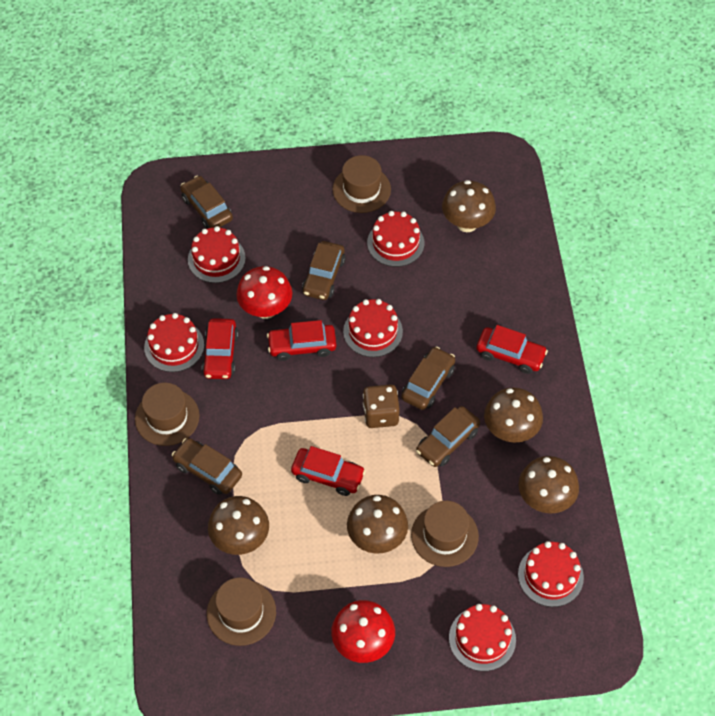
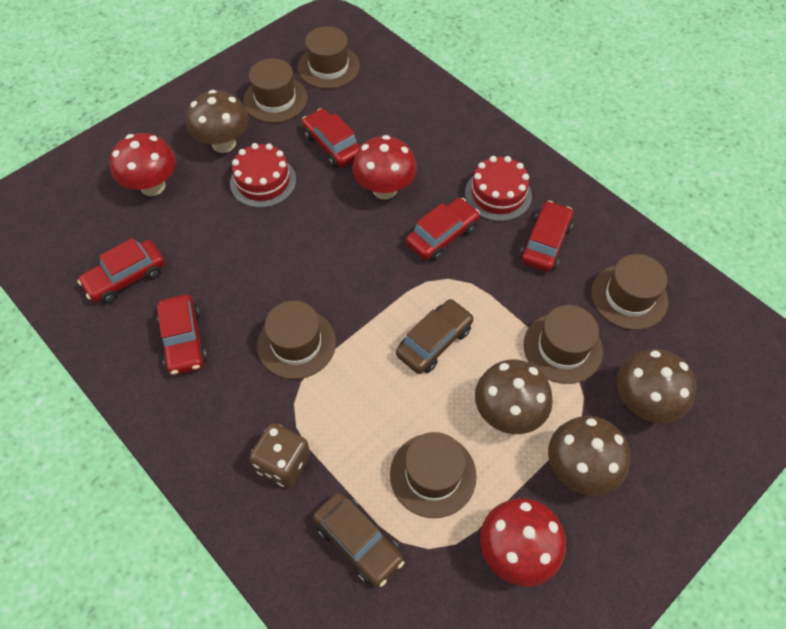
brown car: 5 -> 2
brown hat: 4 -> 6
brown mushroom: 5 -> 4
red cake: 6 -> 2
red car: 4 -> 5
red mushroom: 2 -> 3

